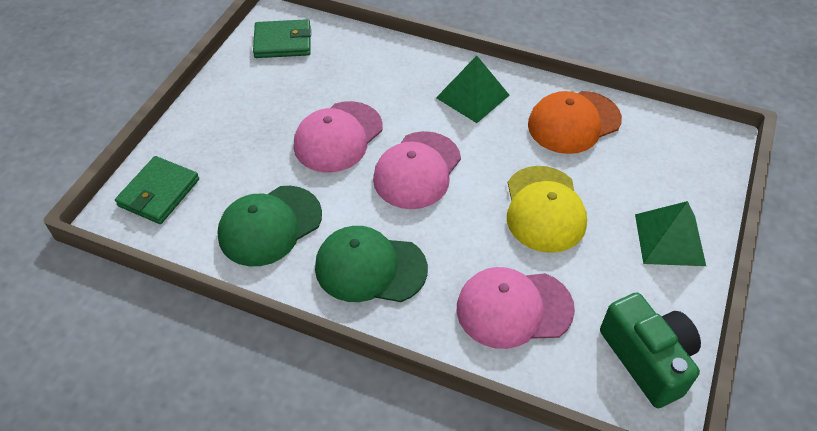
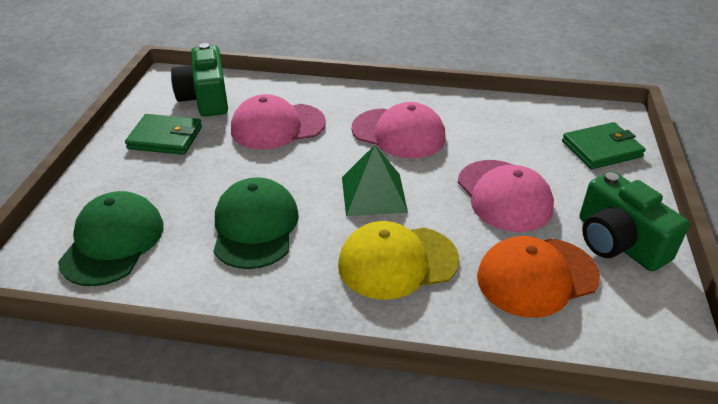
green camera: 1 -> 2
green pyramid: 2 -> 1

